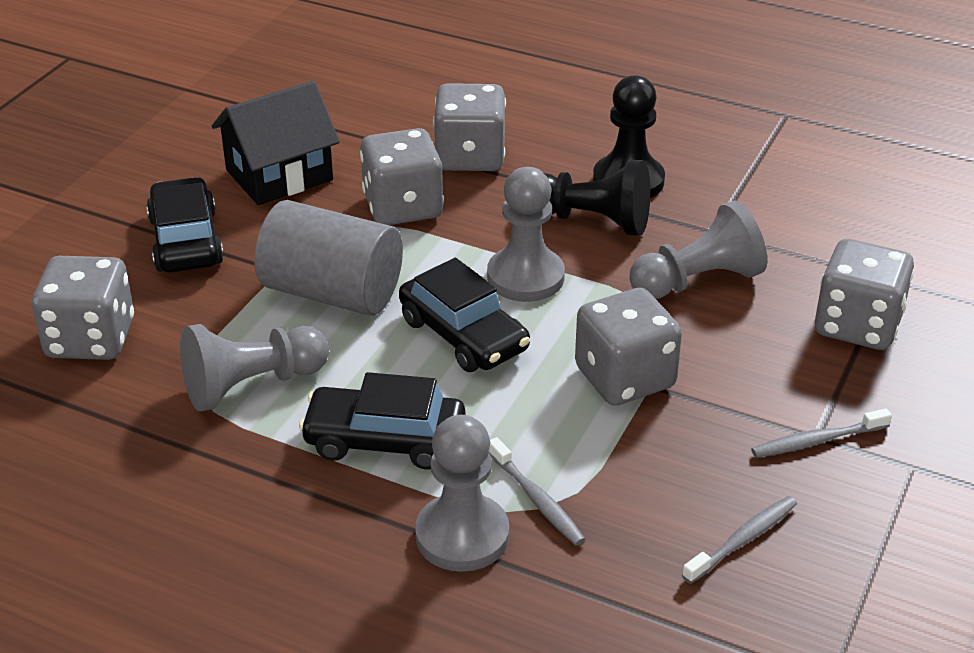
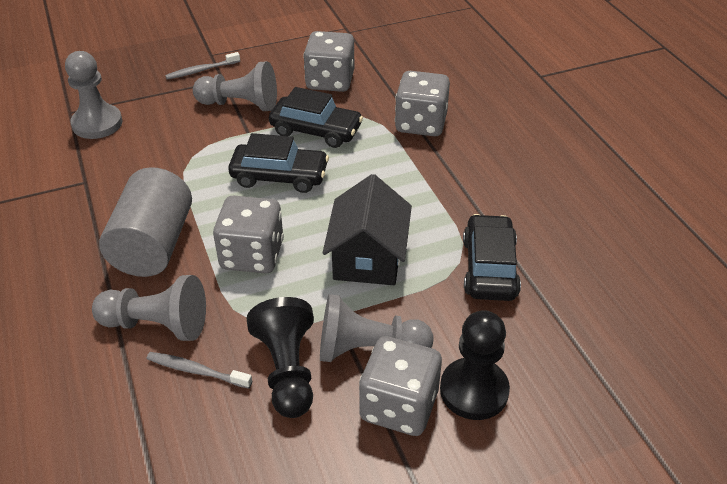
grey dice: 5 -> 4
grey toothbrush: 3 -> 2

